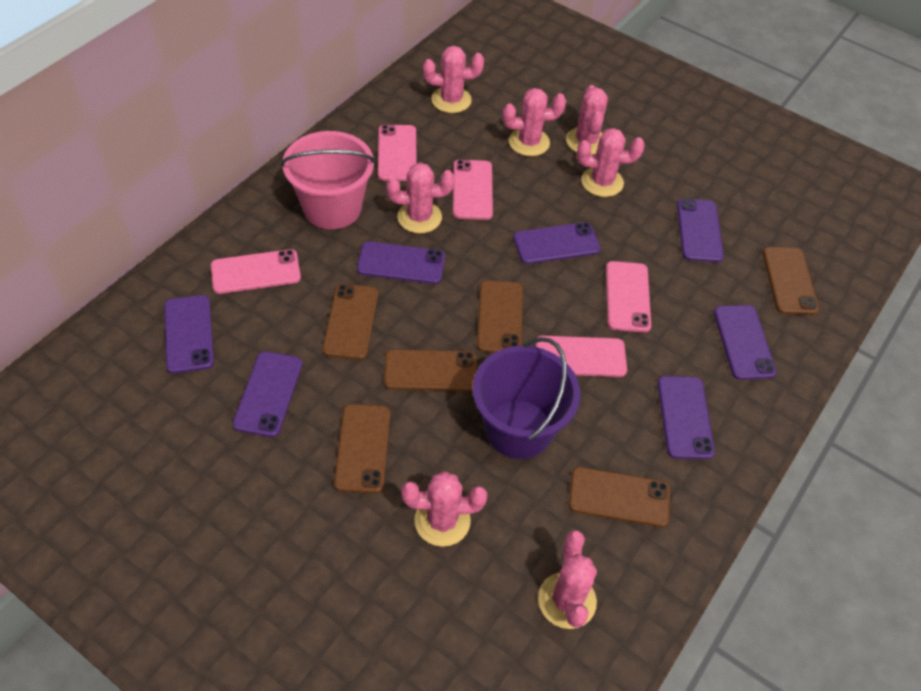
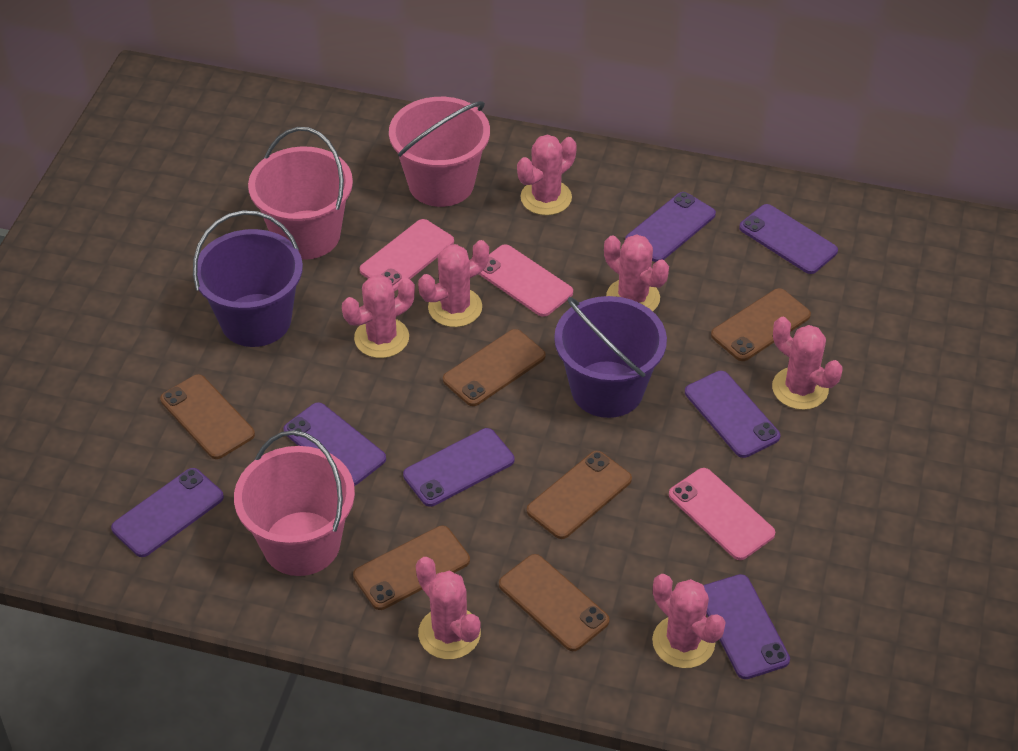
pink bucket: 1 -> 3
pink phone: 5 -> 3
purple bucket: 1 -> 2

